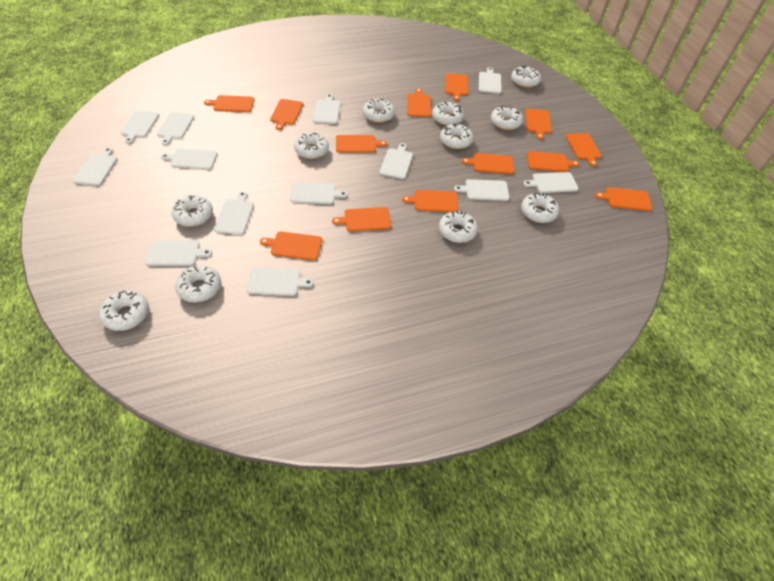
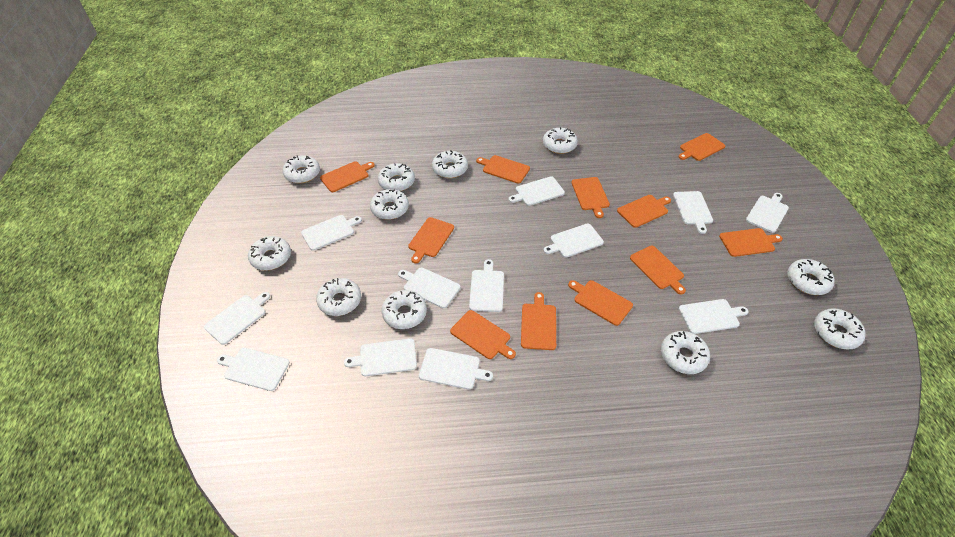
orange cutting board: 13 -> 11
white cutting board: 13 -> 12

